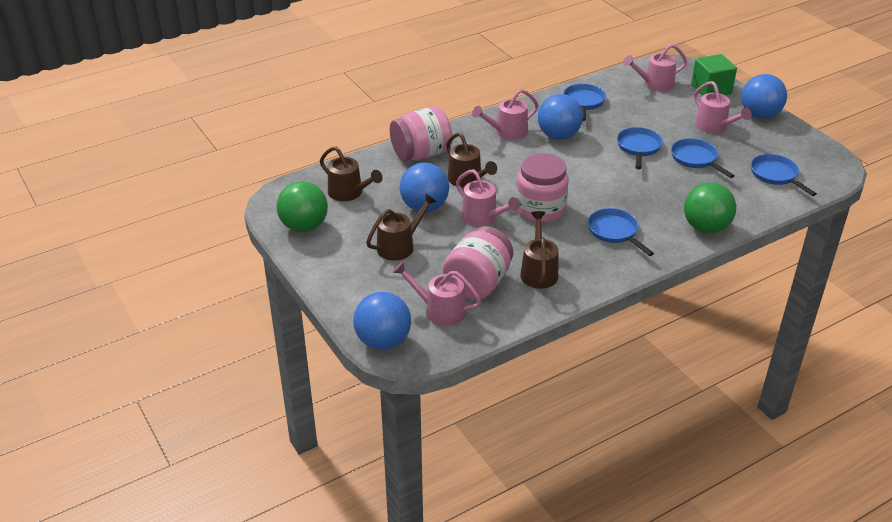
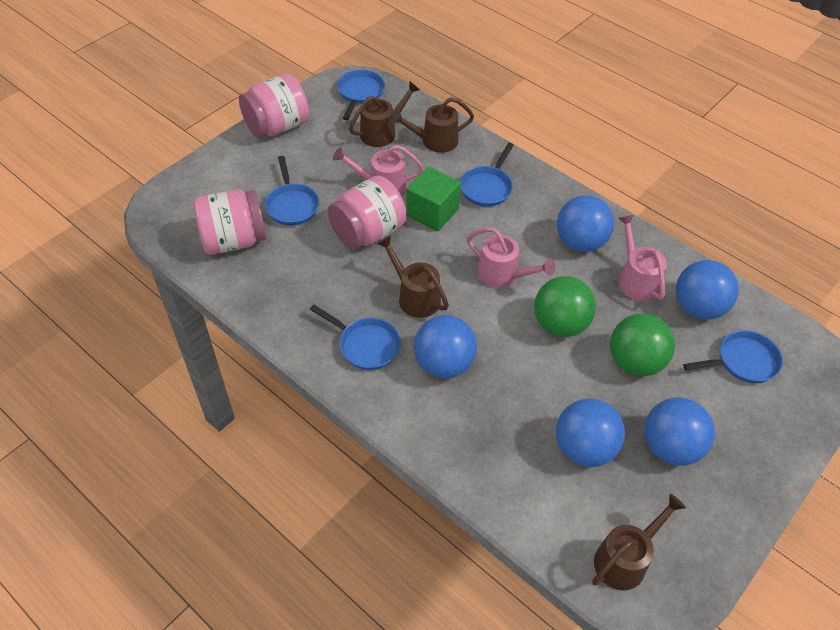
blue ball: 4 -> 5
pink watering can: 5 -> 3

